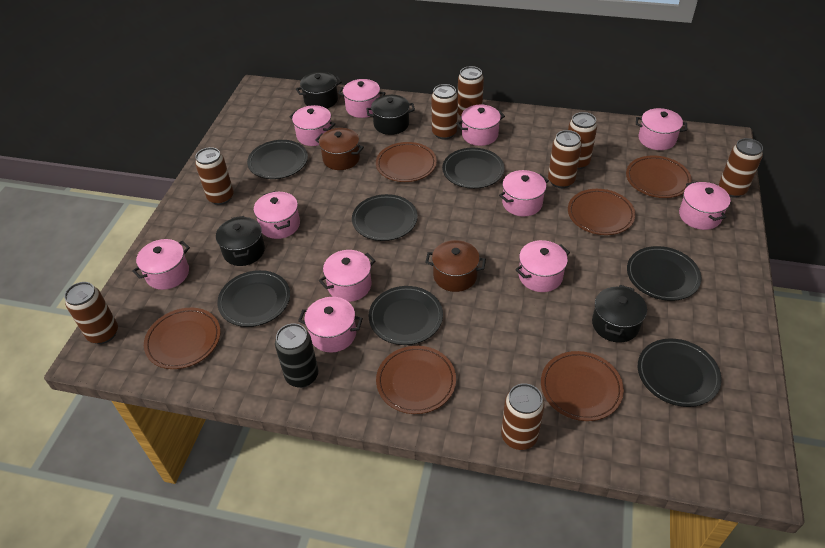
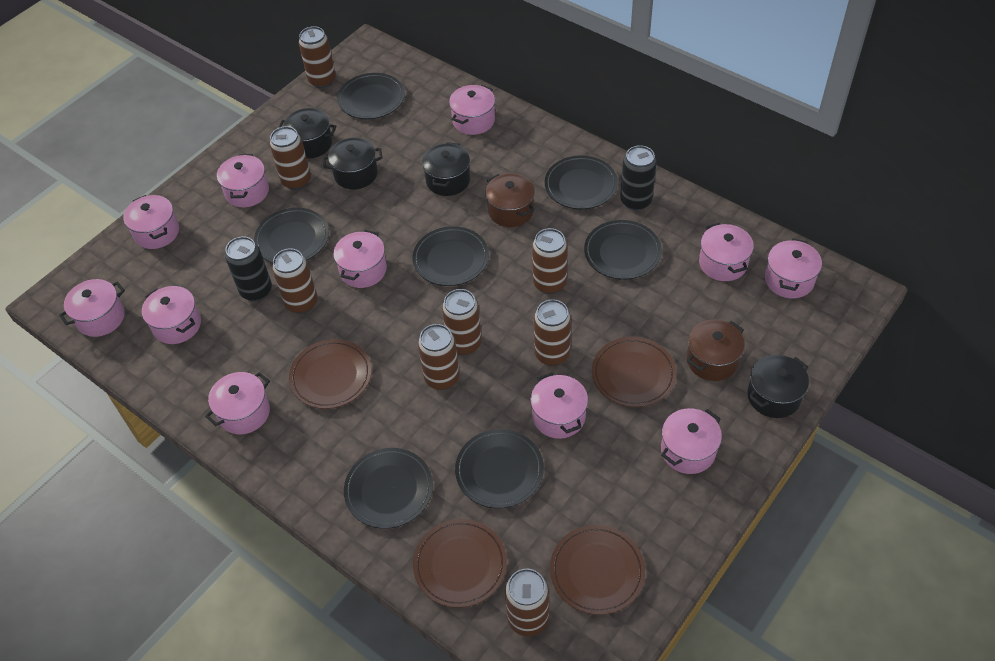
black can: 1 -> 2
brown plate: 6 -> 4

